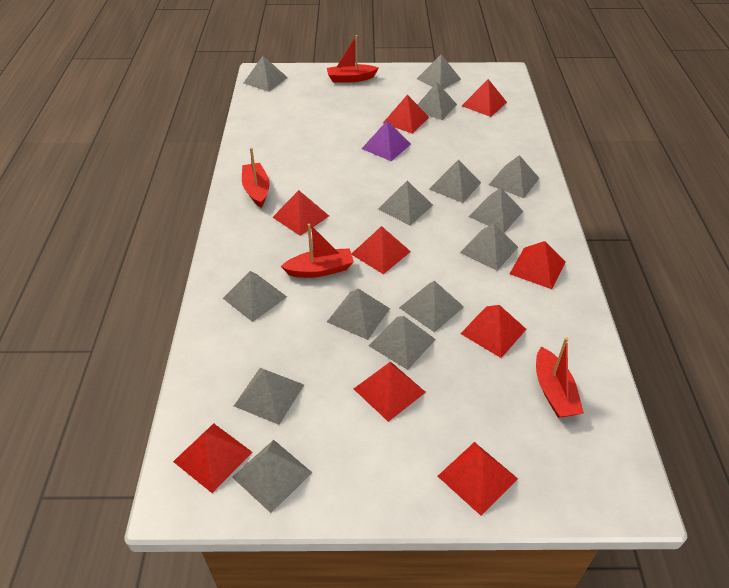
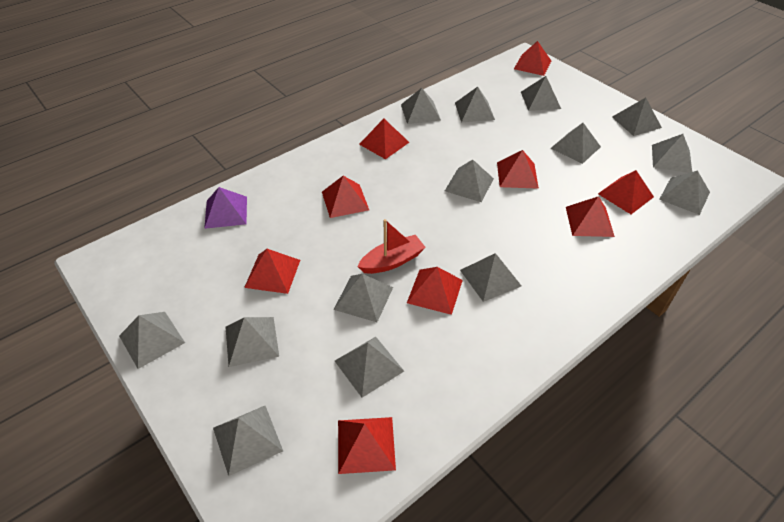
red boat: 4 -> 1

